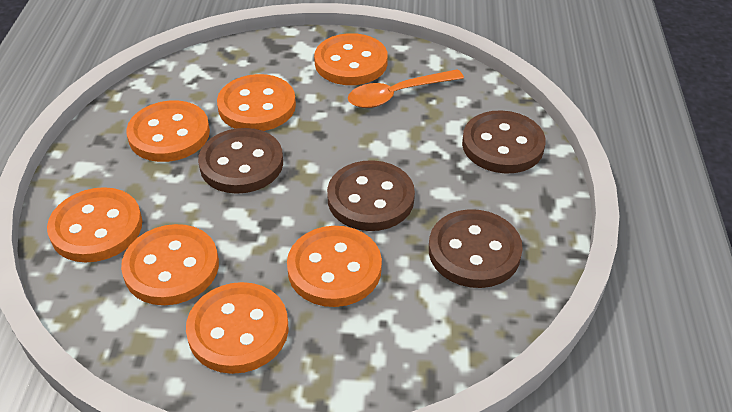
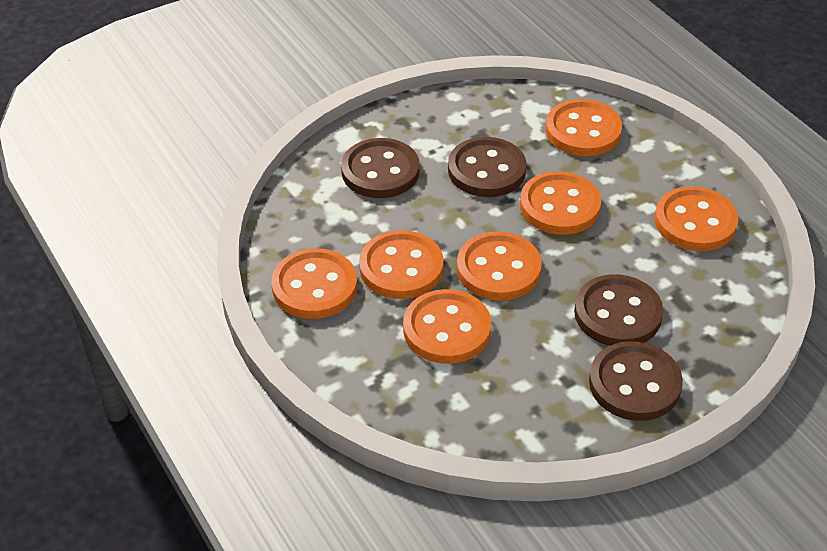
orange spoon: 1 -> 0

